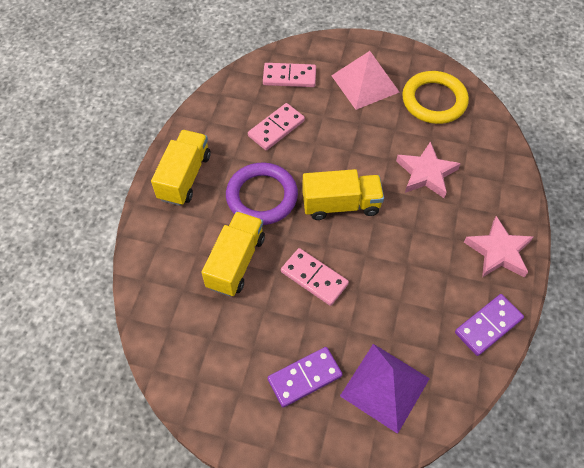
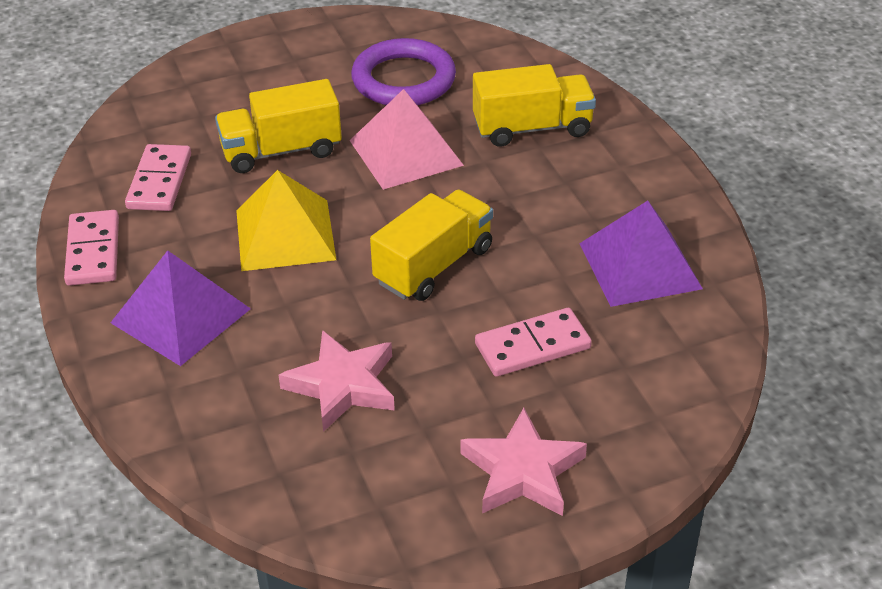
purple domino: 2 -> 0
purple pyramid: 1 -> 2
yellow pyramid: 0 -> 1
yellow ring: 1 -> 0

